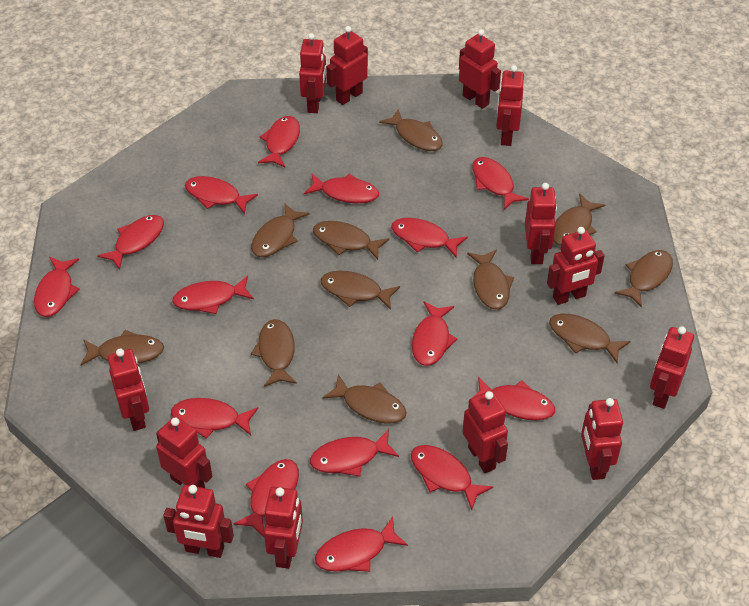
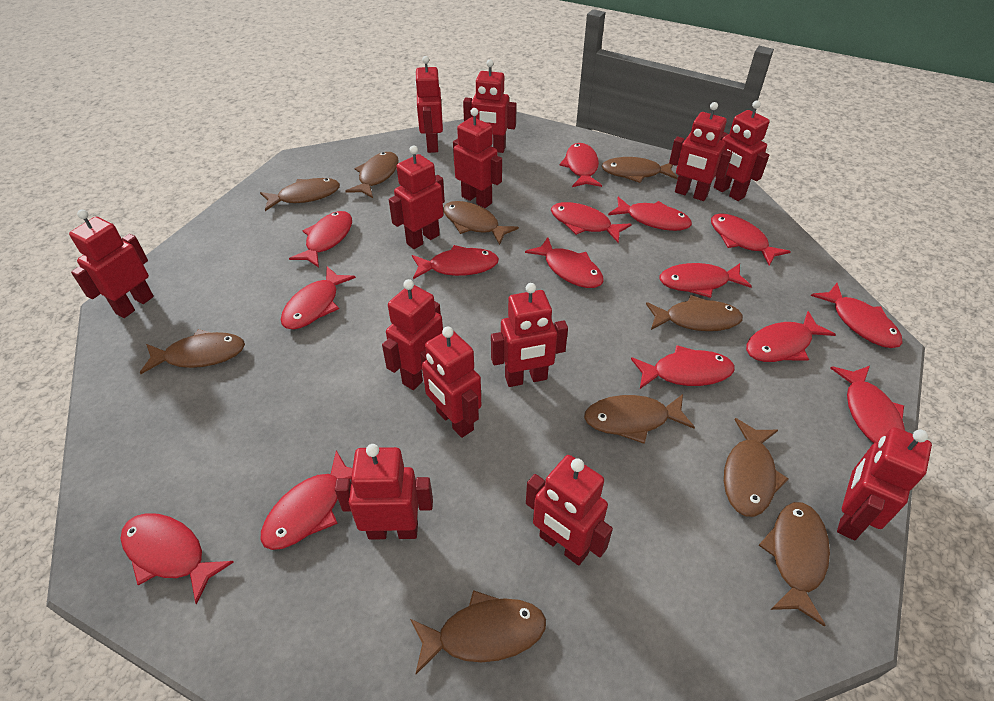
brown fish: 11 -> 10

